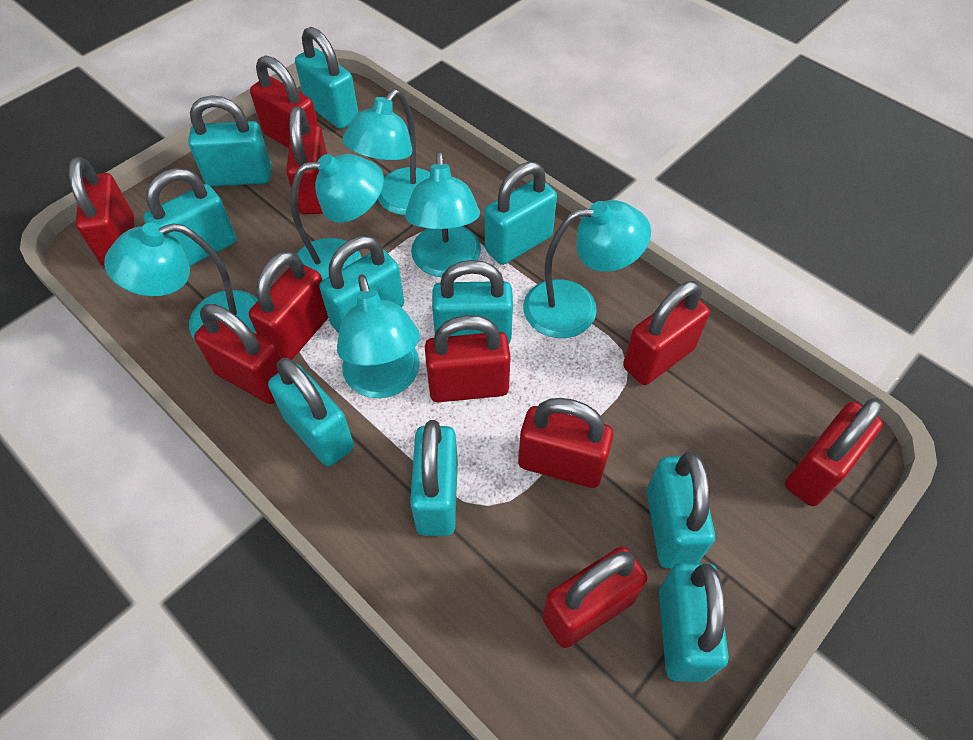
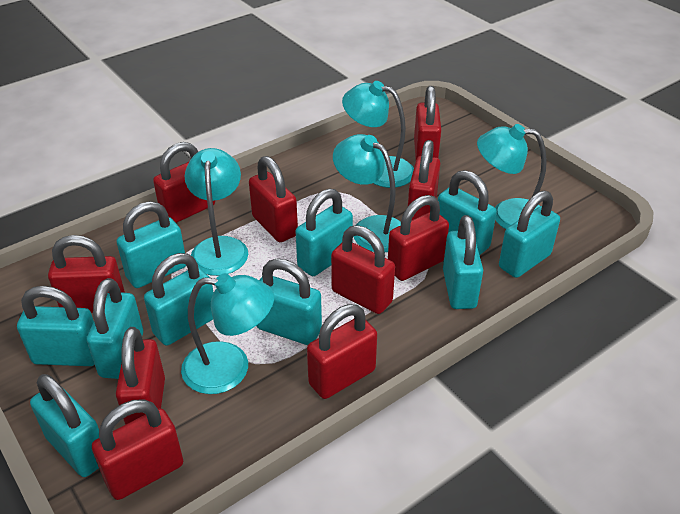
turquoise lamp: 6 -> 5

